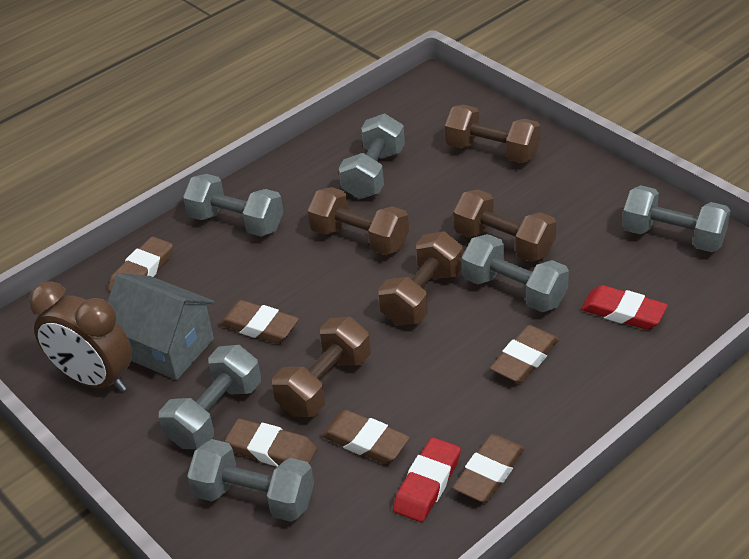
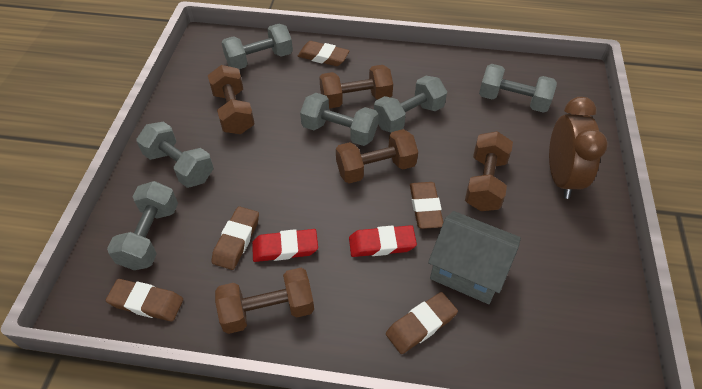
brown eraser: 6 -> 5

